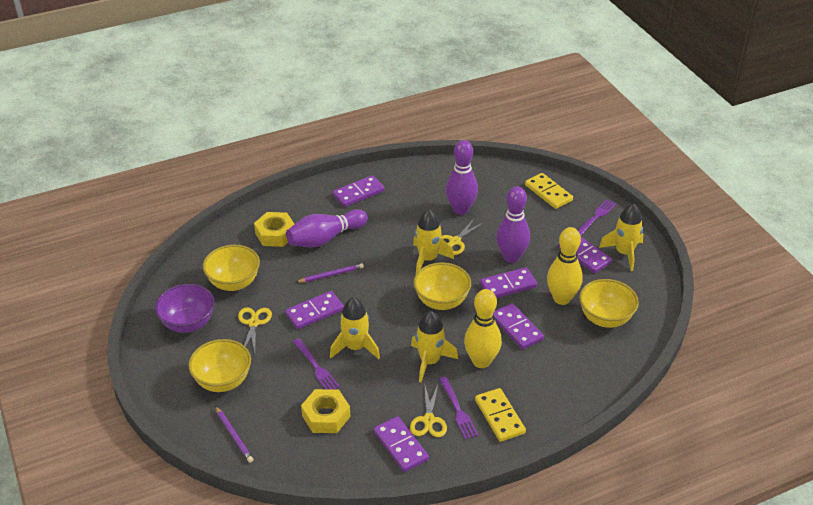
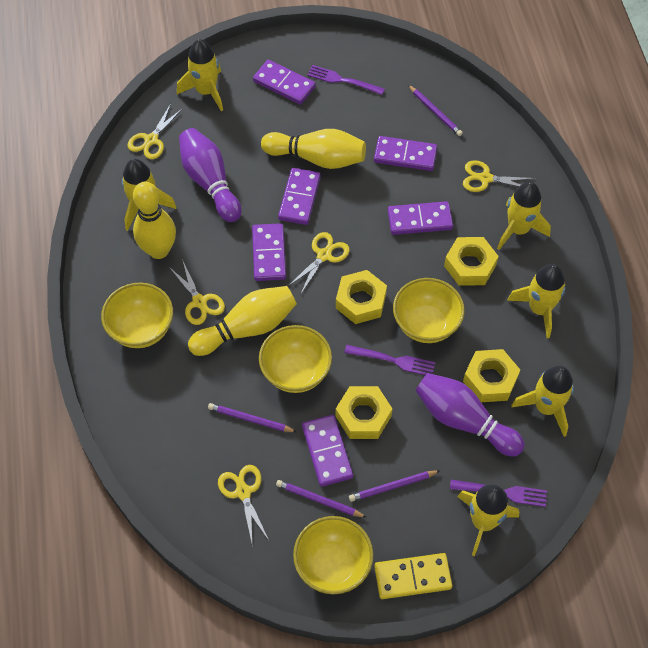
purple bowl: 1 -> 0
purple bowling pin: 3 -> 2
purple pencil: 2 -> 4
yellow bowling pin: 2 -> 3
yellow domino: 2 -> 1
yellow nut: 2 -> 4
yellow rocket: 4 -> 6
yellow scissors: 3 -> 5

